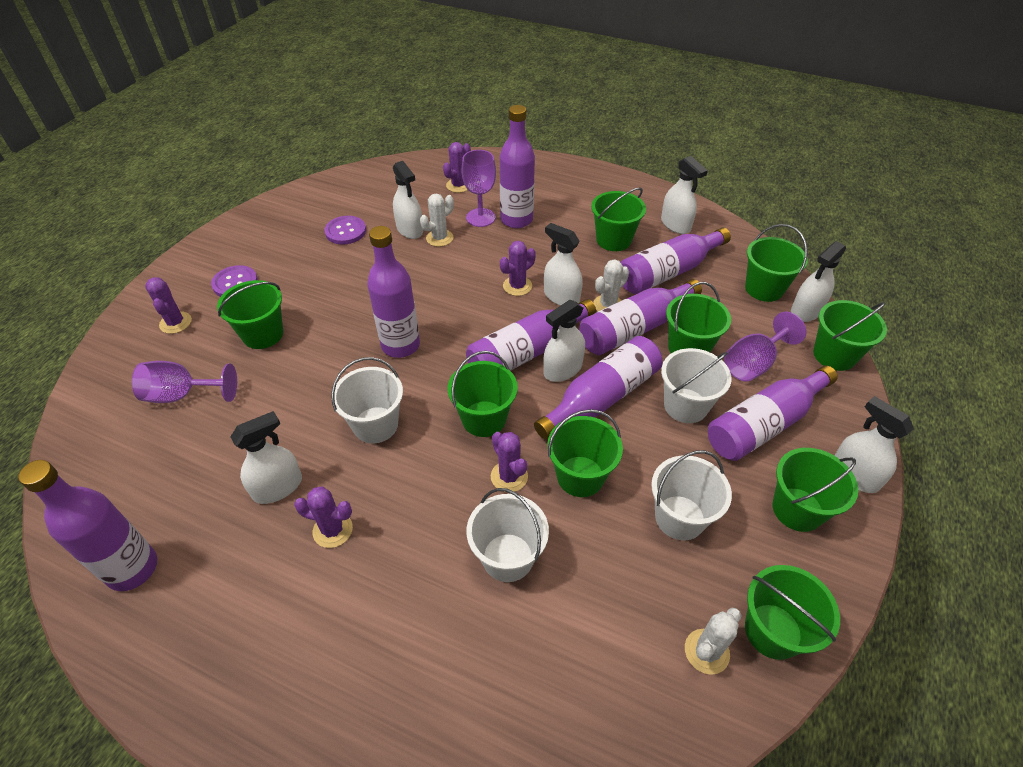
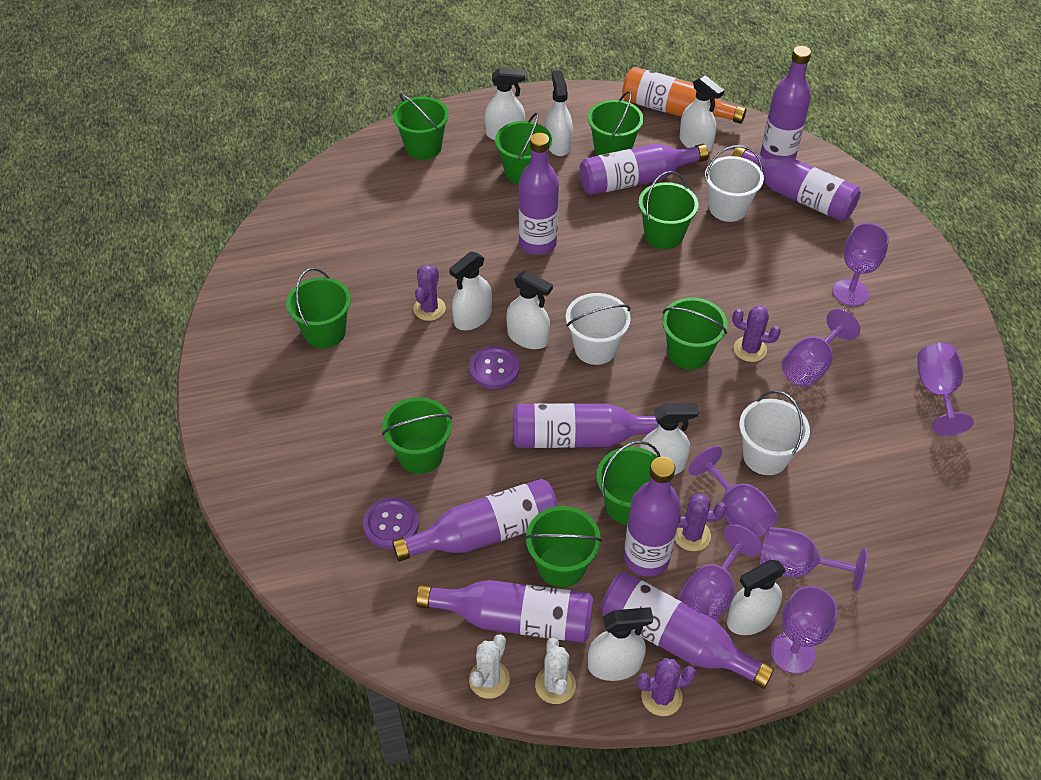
orange bottle: 0 -> 1
purple bottle: 8 -> 9
purple cactus: 5 -> 4
purple goblet: 3 -> 7
white bucket: 4 -> 3
white cactus: 3 -> 2
white spray bottle: 7 -> 8

